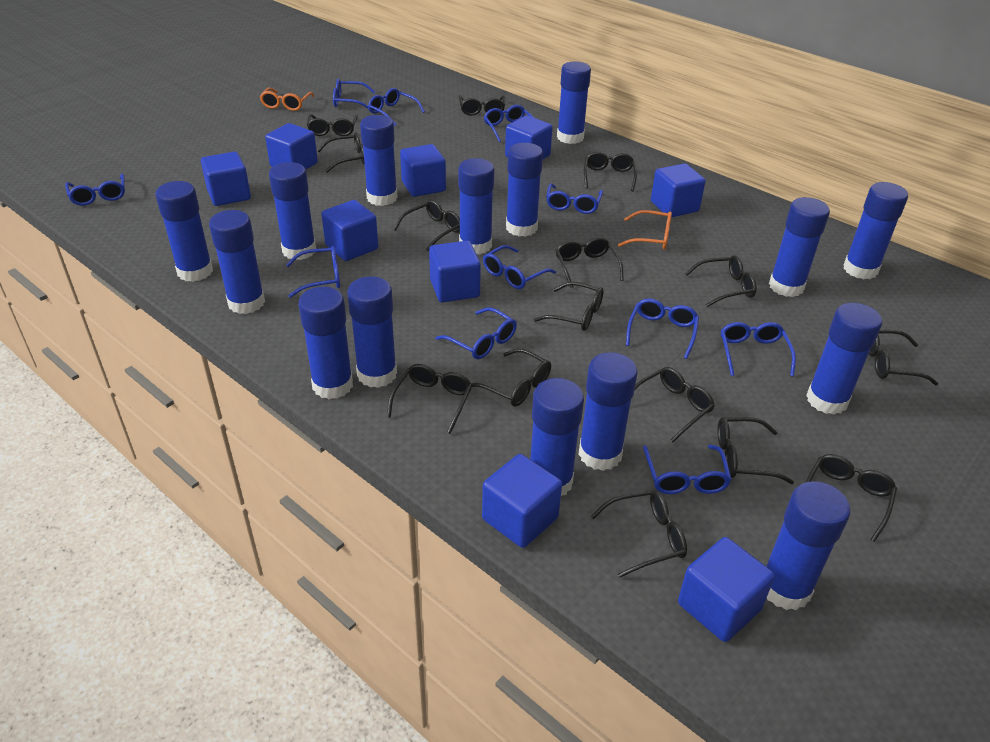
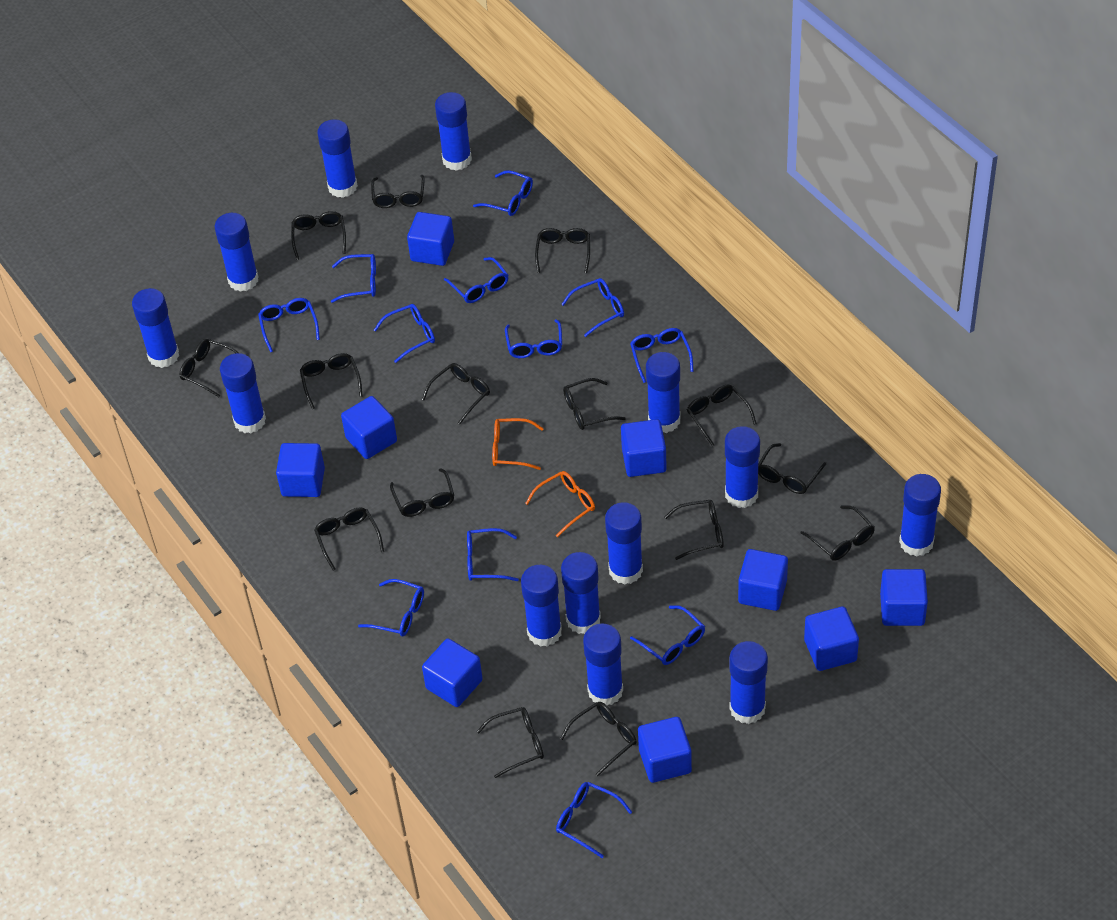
blue glasses: 11 -> 12
blue glue stick: 15 -> 13

